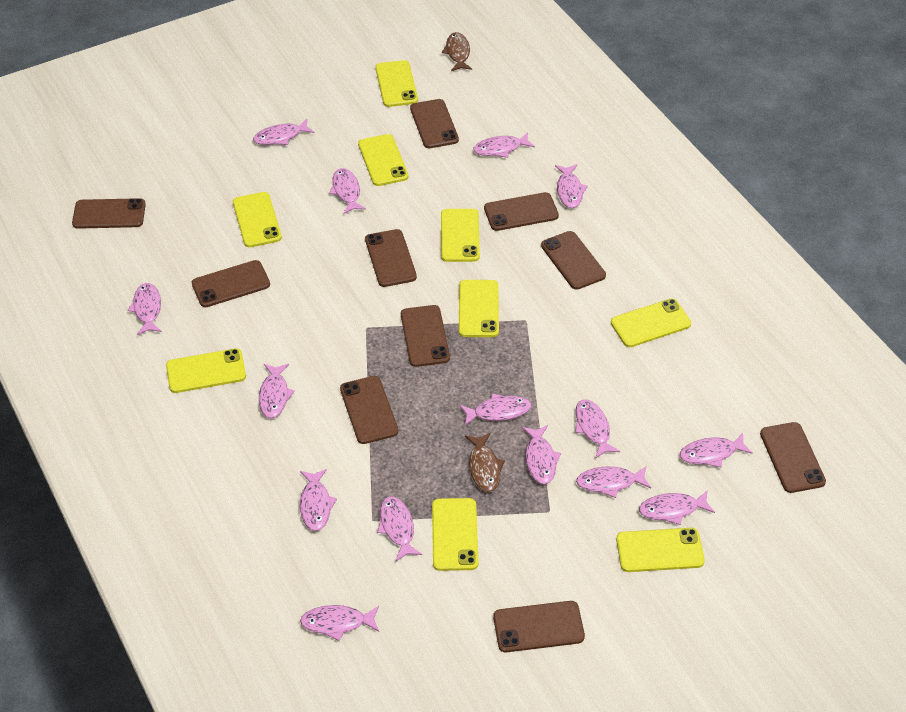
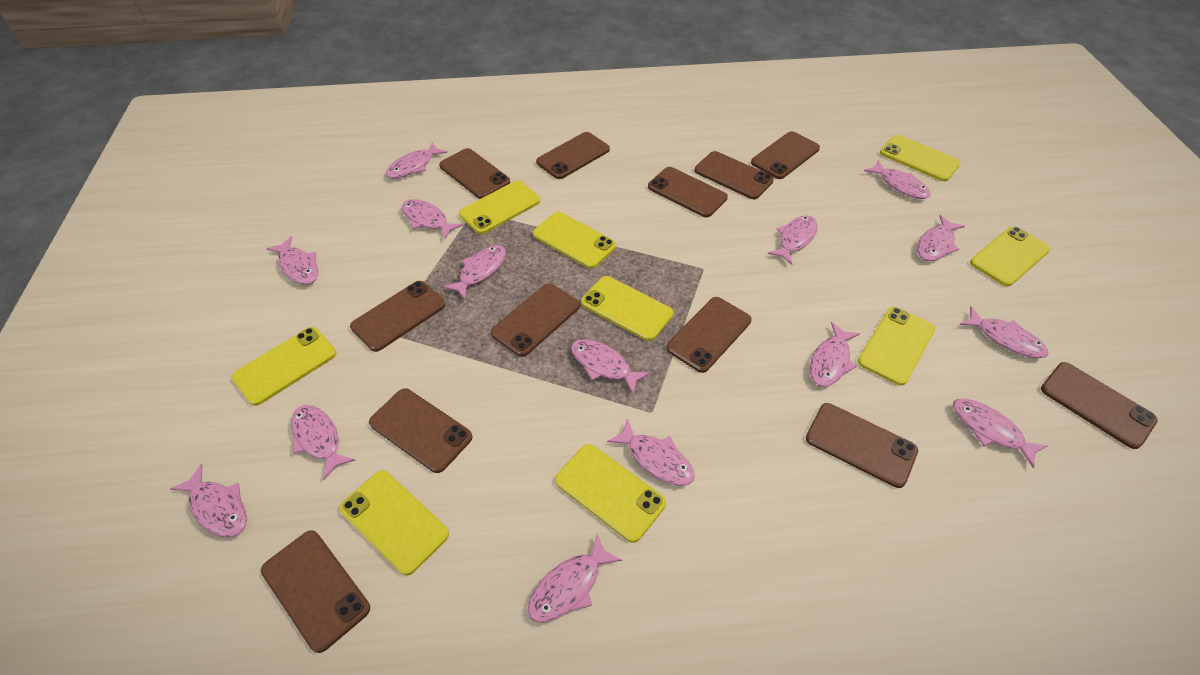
brown fish: 2 -> 0
brown phone: 10 -> 12

